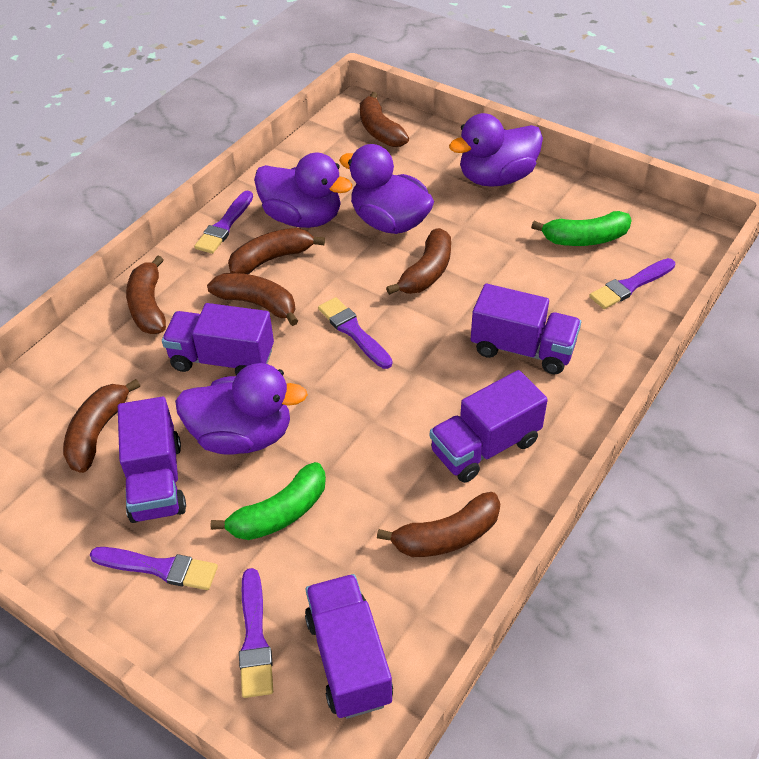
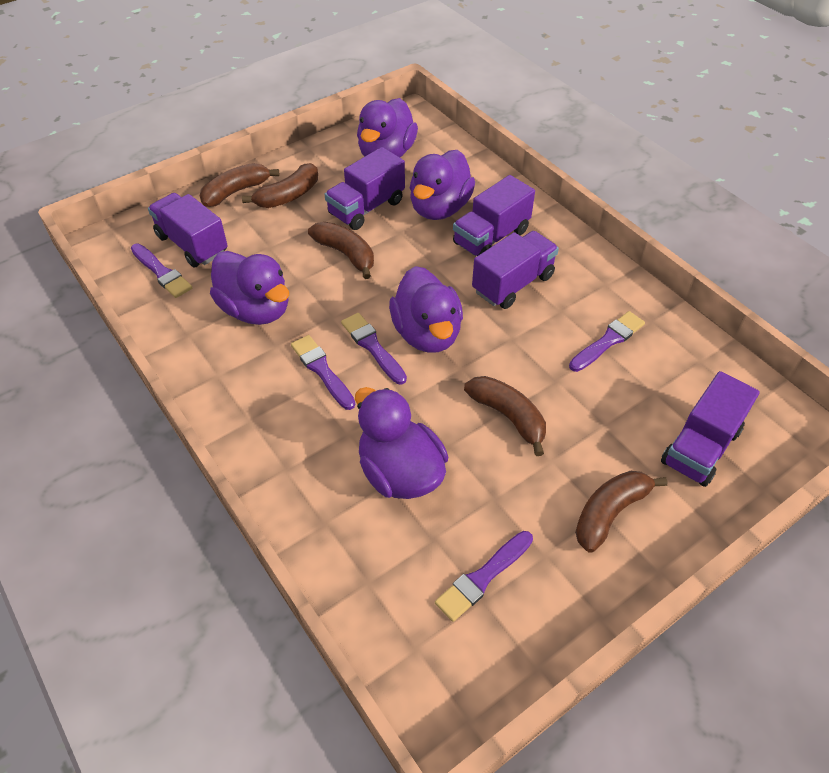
brown banana: 7 -> 5
green banana: 2 -> 0
purple duck: 4 -> 5

